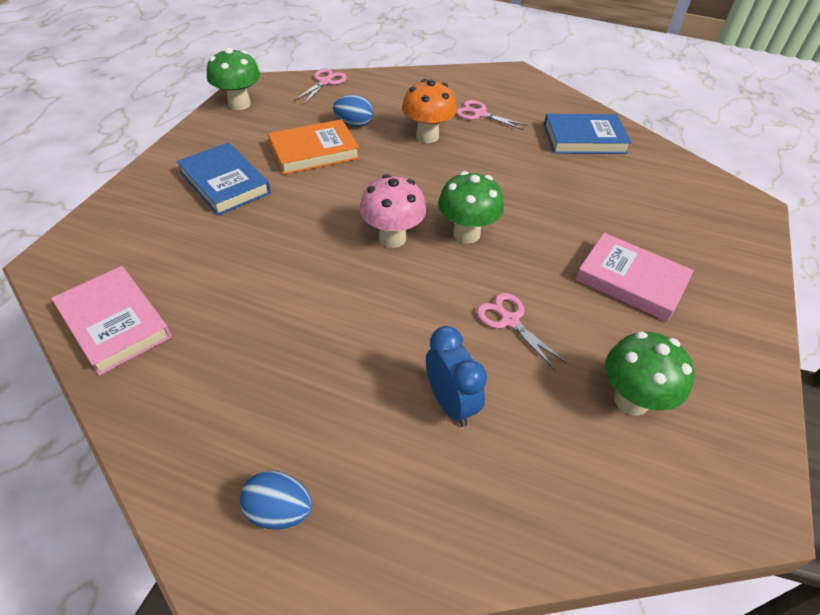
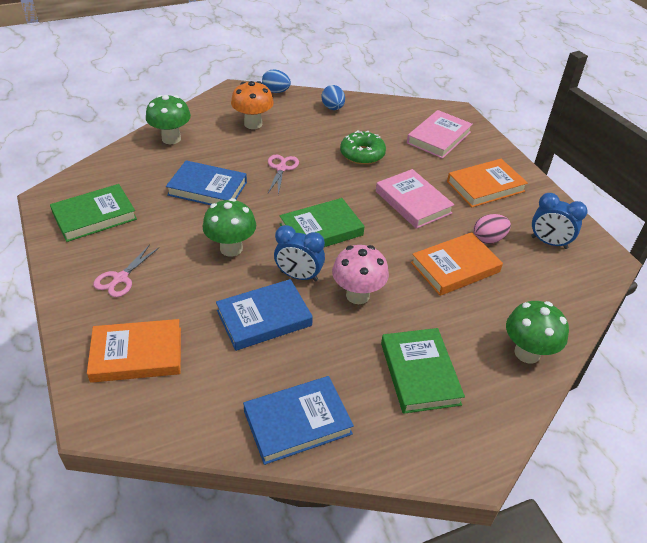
blue book: 2 -> 3
blue clock: 1 -> 2
green book: 0 -> 3
green donut: 0 -> 1
orange book: 1 -> 3
pink egg: 0 -> 1
pink scissors: 3 -> 2

